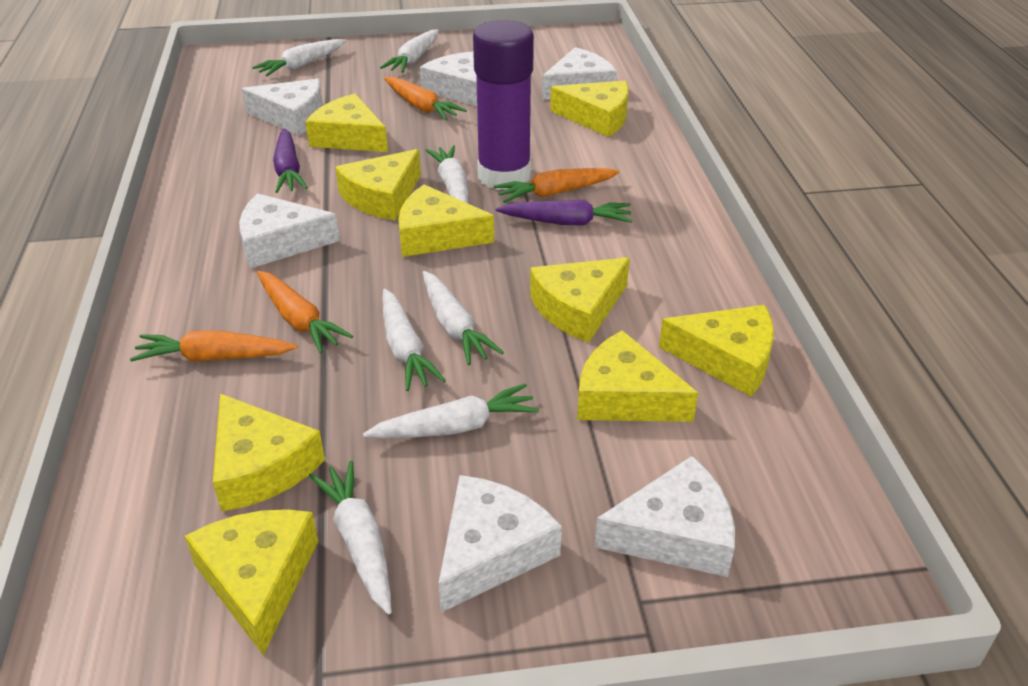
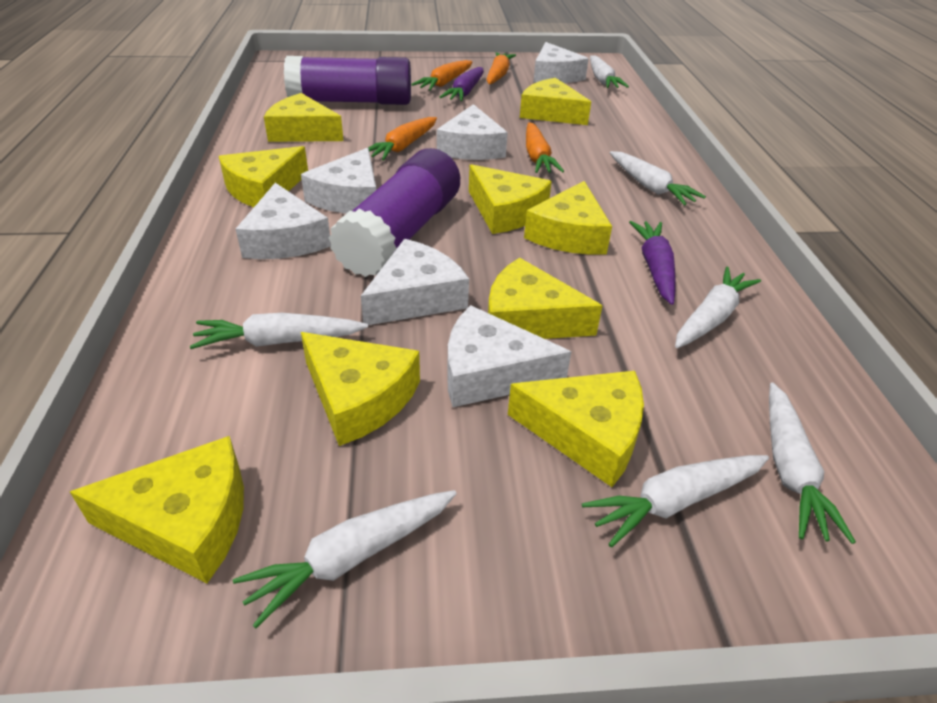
purple glue stick: 1 -> 2

